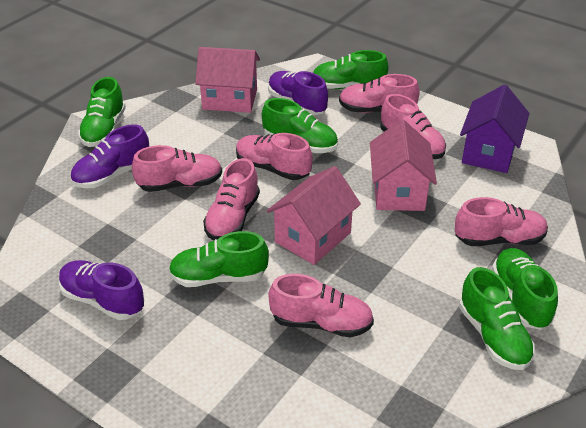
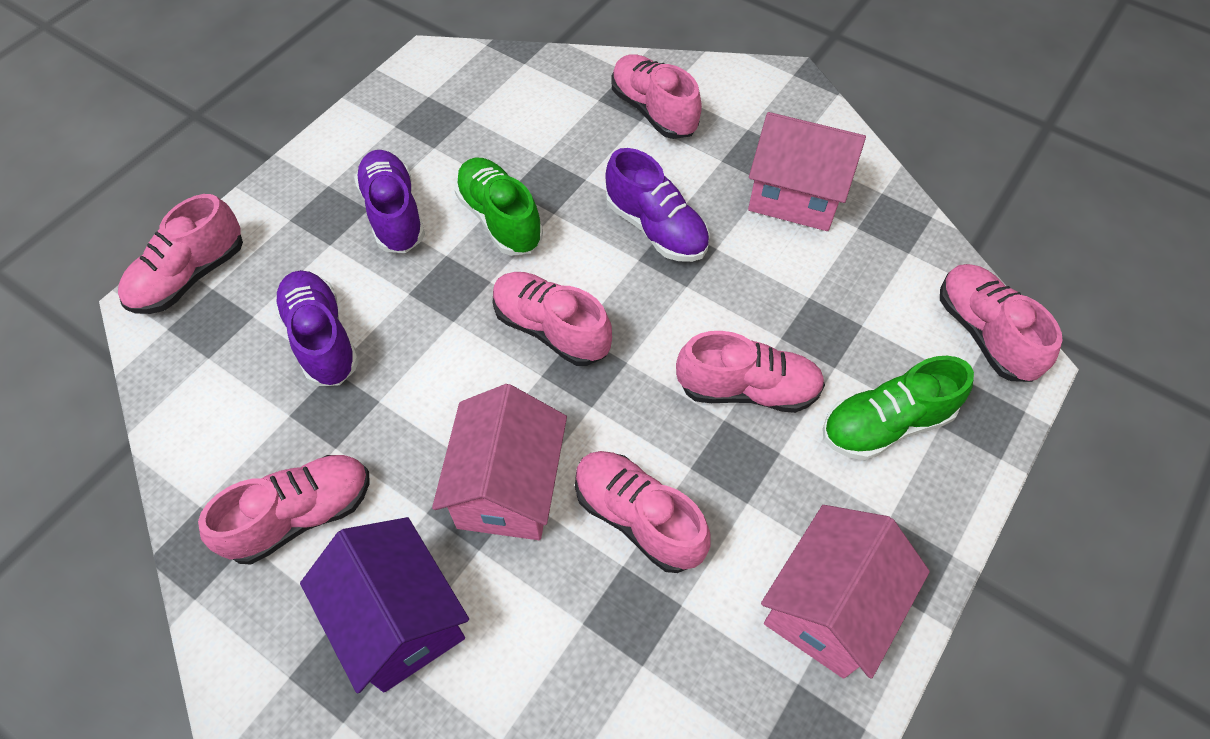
green shoe: 6 -> 2

